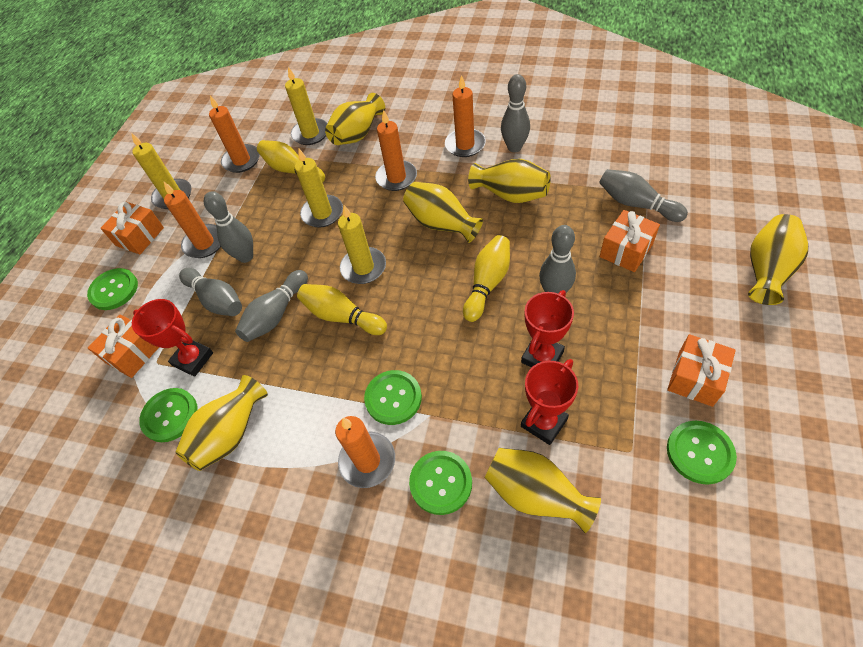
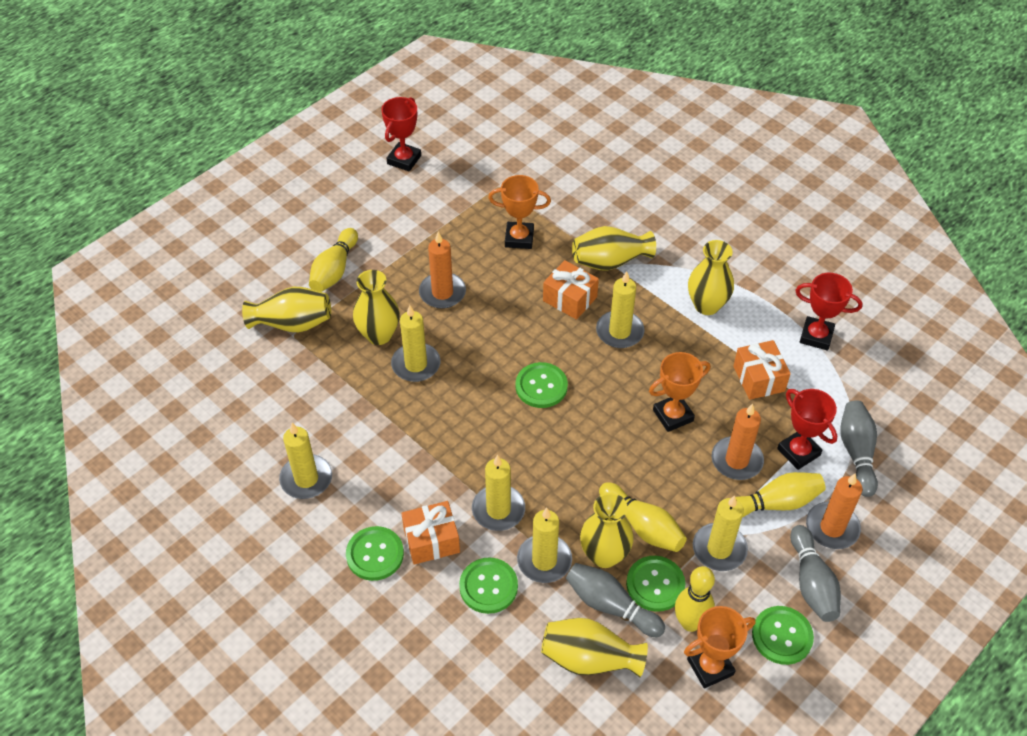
grey bowling pin: 6 -> 3
orange candle: 5 -> 3
orange gift: 4 -> 3
orange trophy: 0 -> 3
yellow bowling pin: 3 -> 4
yellow candle: 4 -> 6

